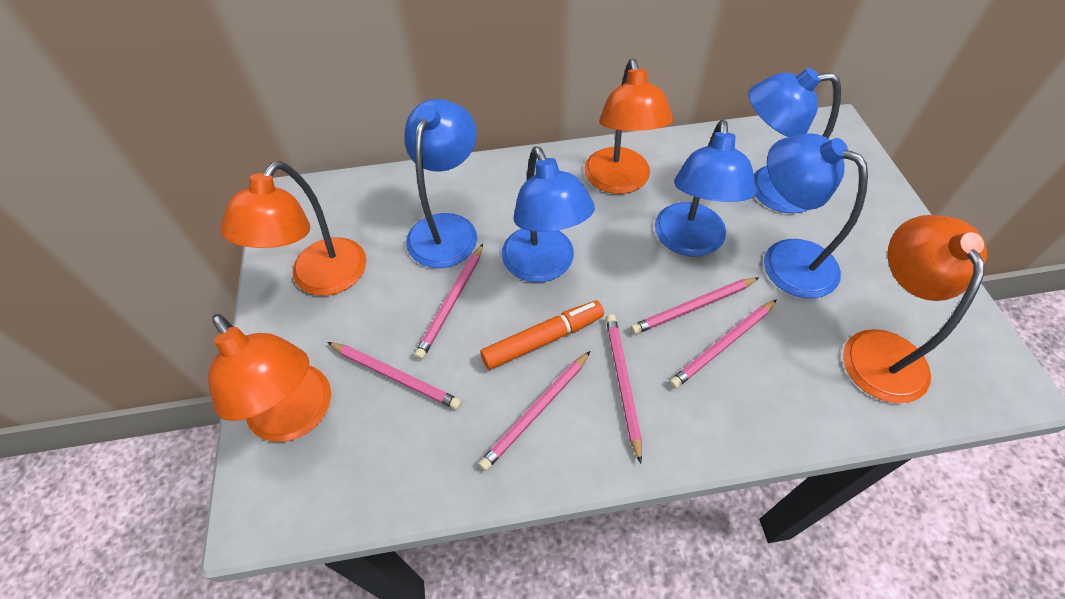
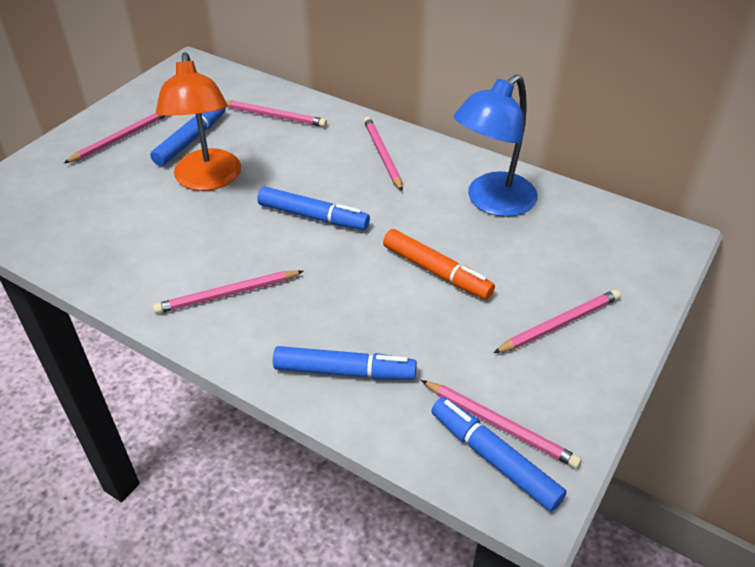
blue lamp: 5 -> 1
blue marker: 0 -> 4
orange lamp: 4 -> 1

